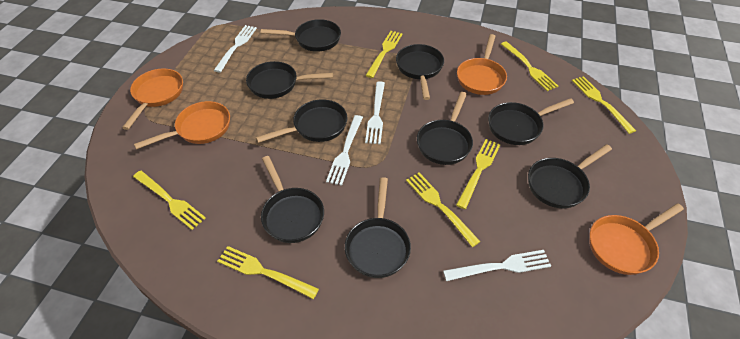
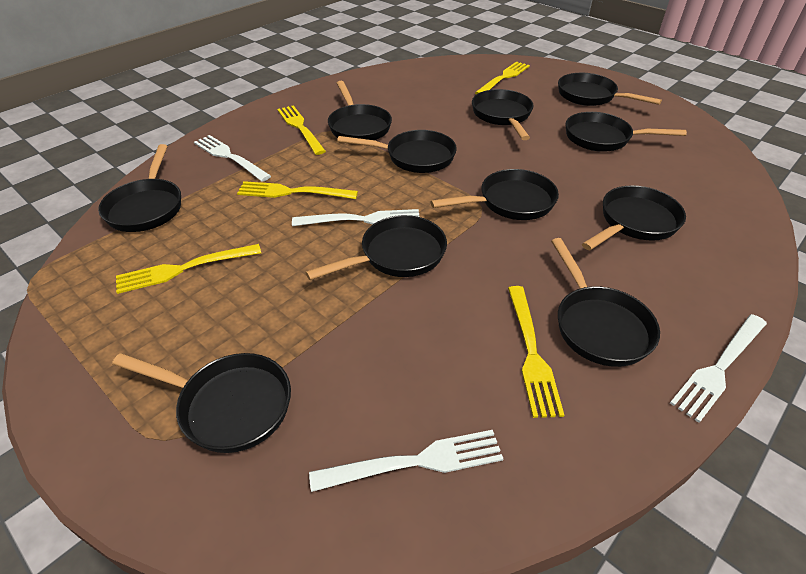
black pan: 9 -> 11
orange pan: 4 -> 0
yellow fork: 7 -> 5

